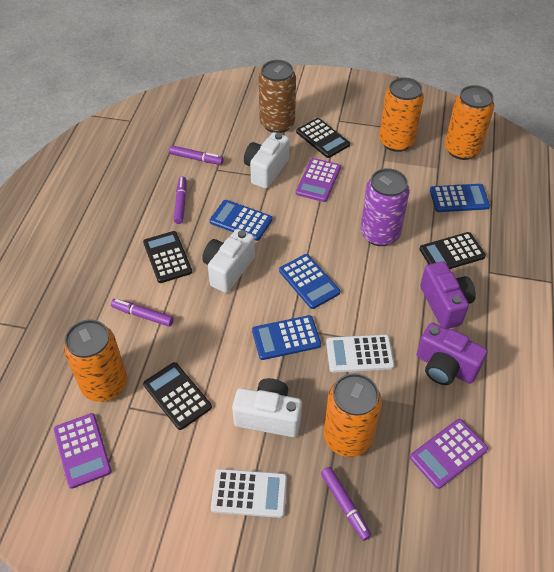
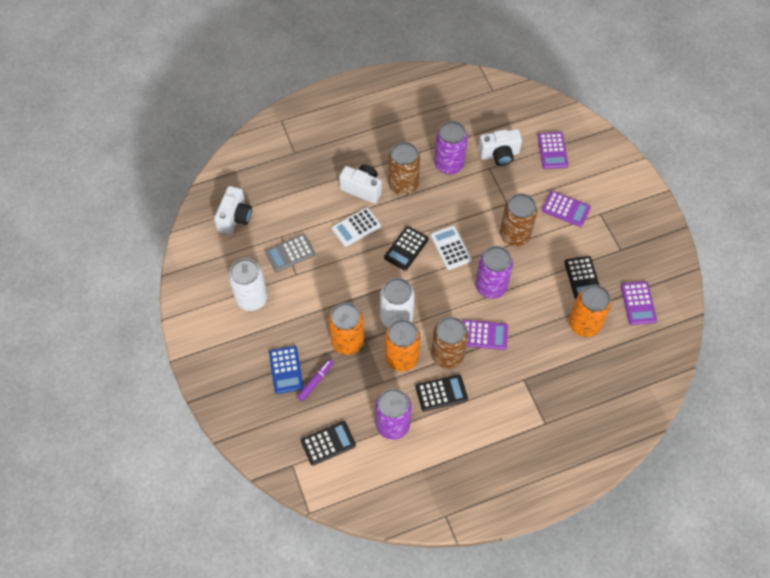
blue calculator: 4 -> 1
brown can: 1 -> 3
grey calculator: 0 -> 1
orange can: 4 -> 3
purple calculator: 3 -> 4
purple camera: 2 -> 0
purple can: 1 -> 3
purple marker: 4 -> 1
white can: 0 -> 2

